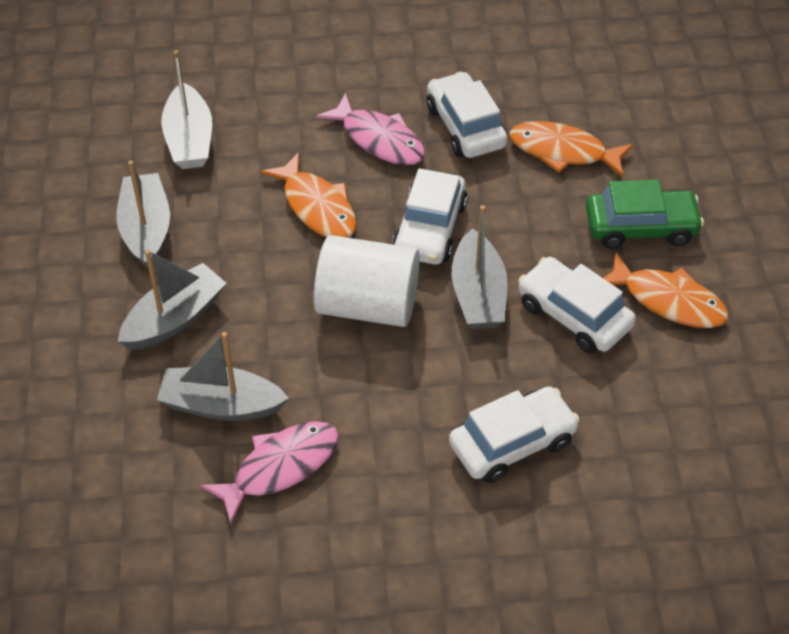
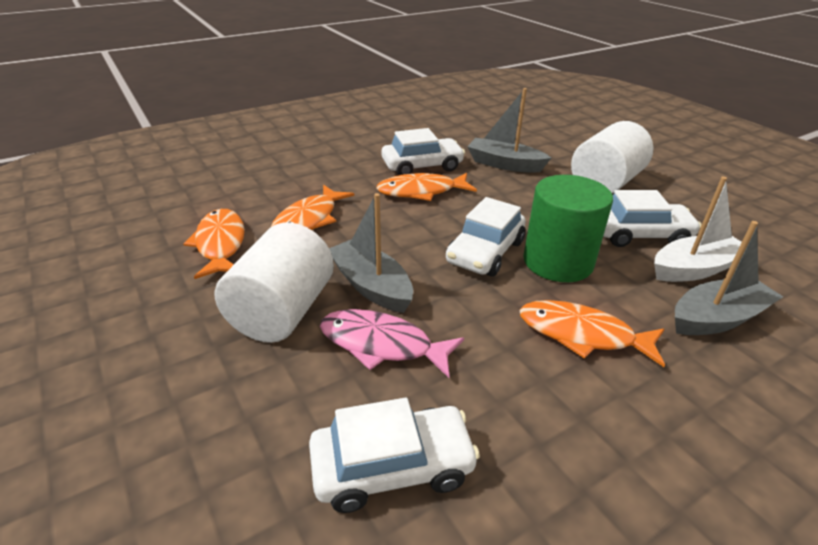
green car: 1 -> 0
green cylinder: 0 -> 1
grey boat: 4 -> 3
orange fish: 3 -> 4
pink fish: 2 -> 1
white cylinder: 1 -> 2

